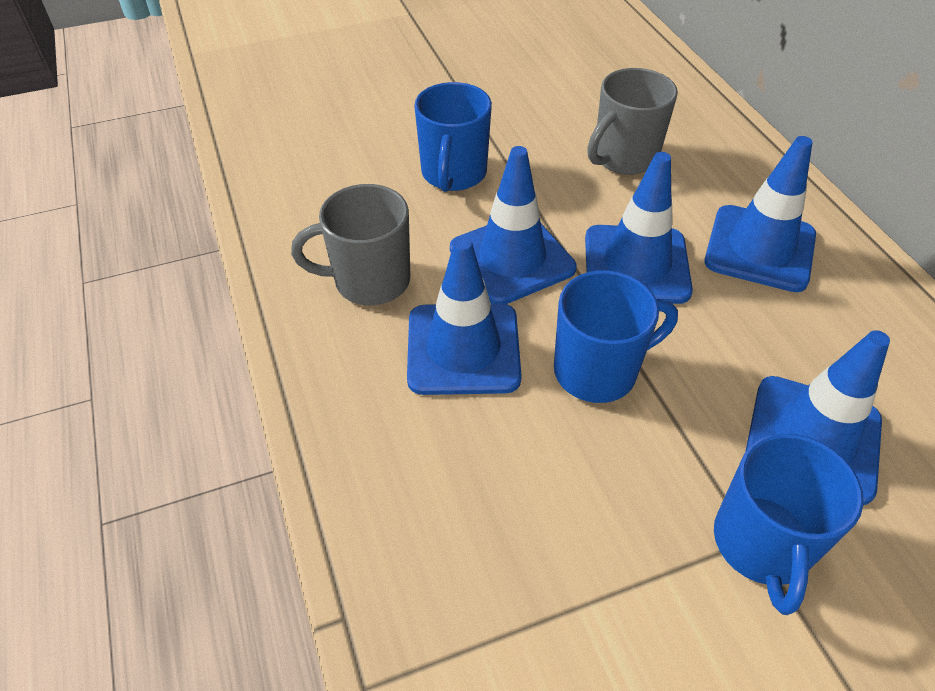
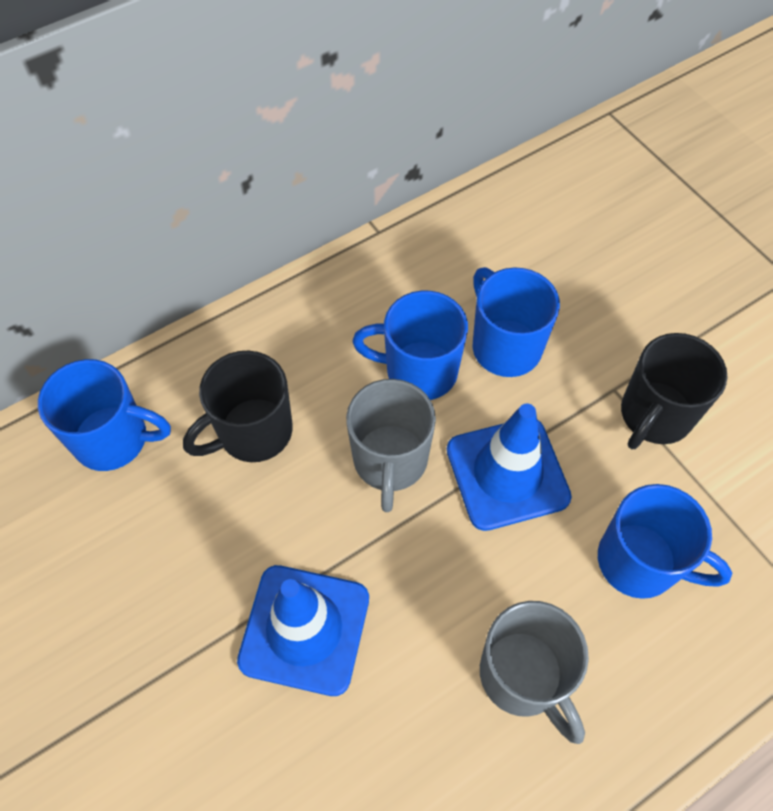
black mug: 0 -> 2
blue mug: 3 -> 4
blue traffic cone: 5 -> 2

